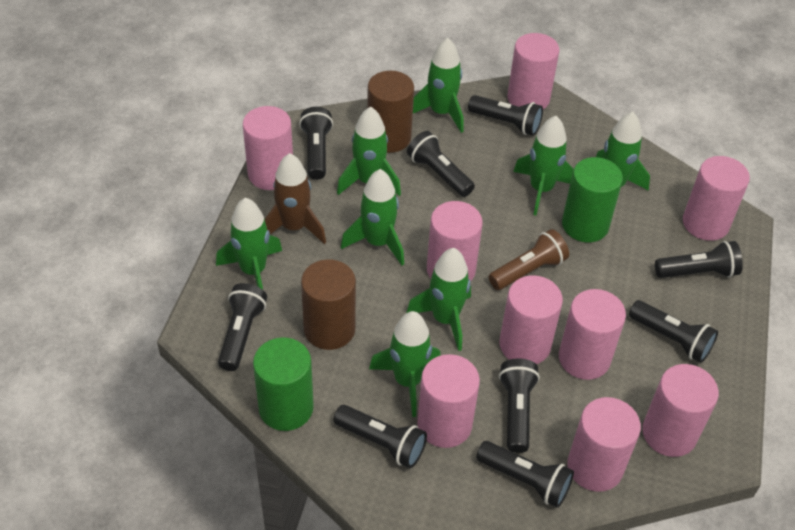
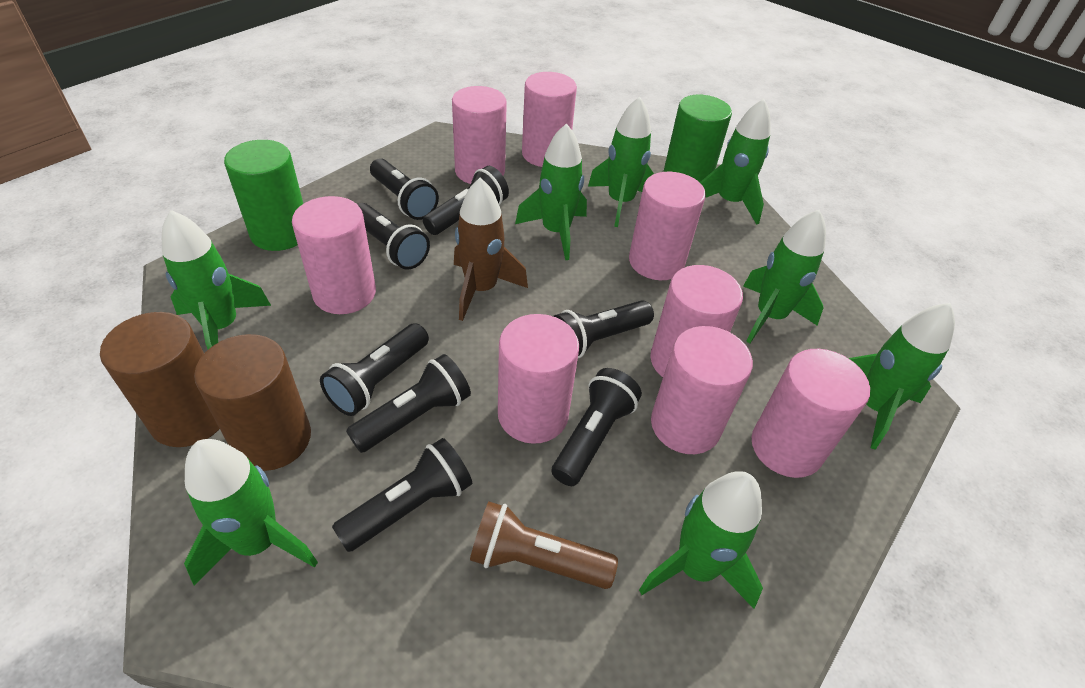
black flashlight: 9 -> 8
pink cylinder: 9 -> 8

